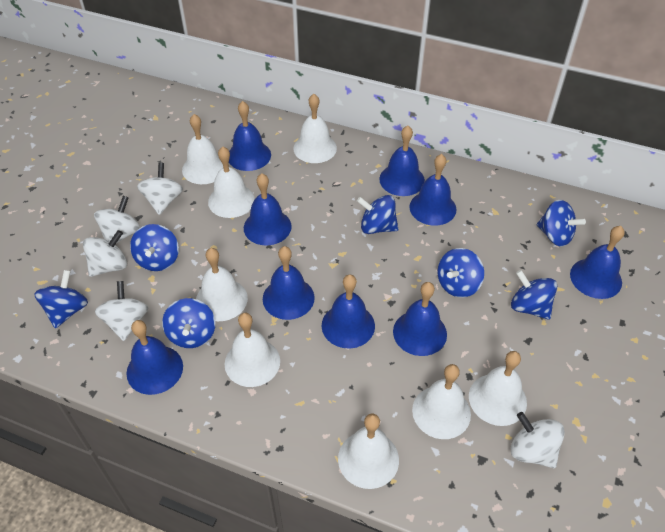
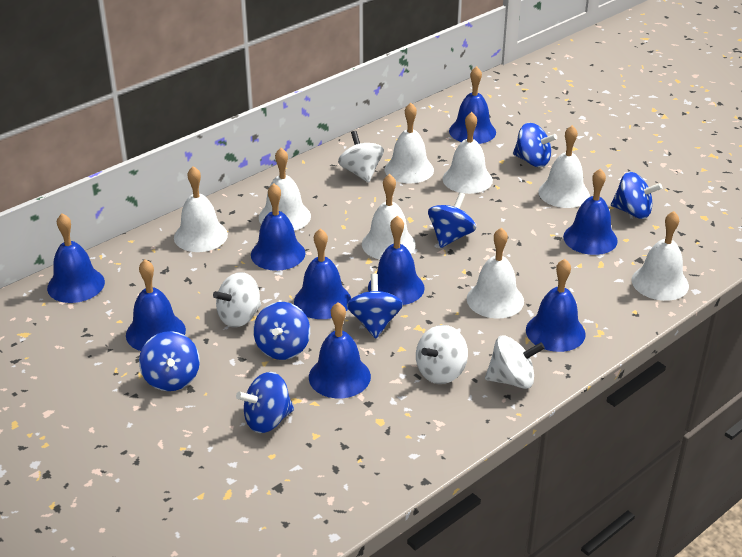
white spinning top: 5 -> 4

